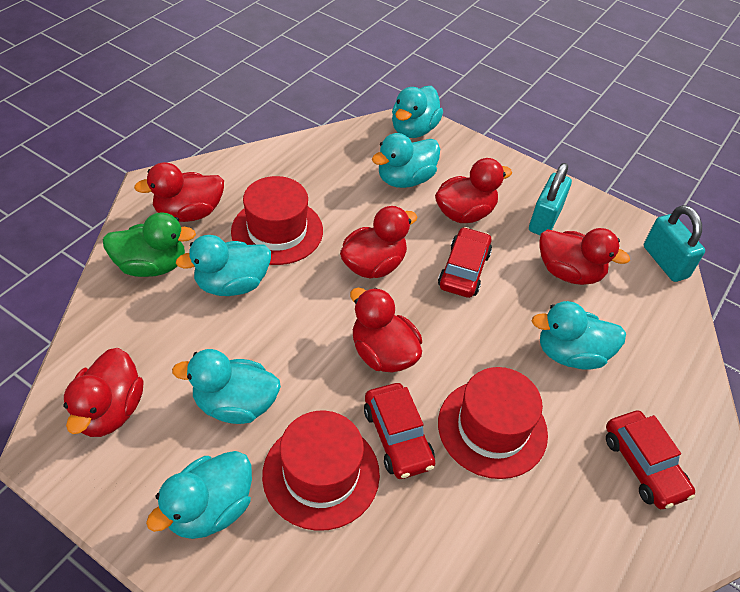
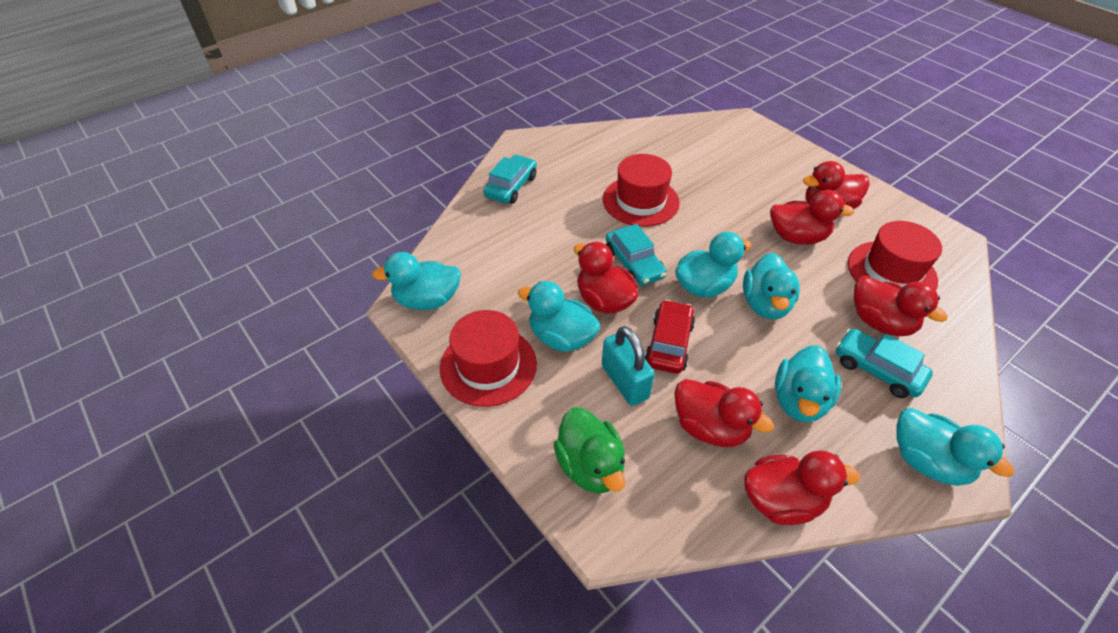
red car: 3 -> 1
turquoise car: 0 -> 3
turquoise padlock: 2 -> 1

